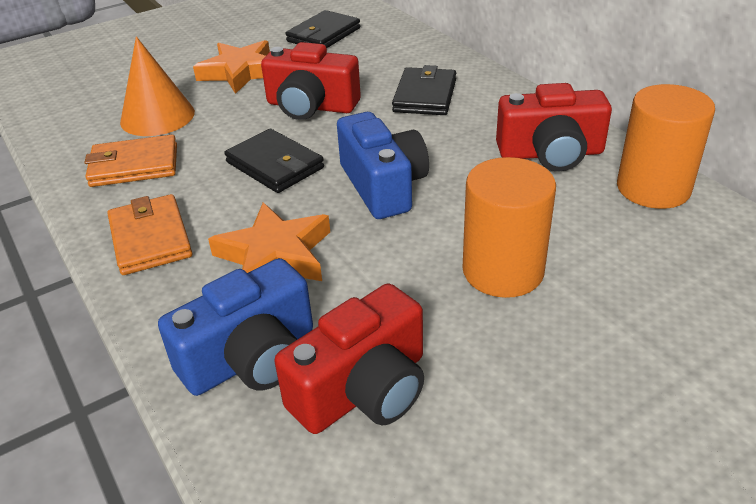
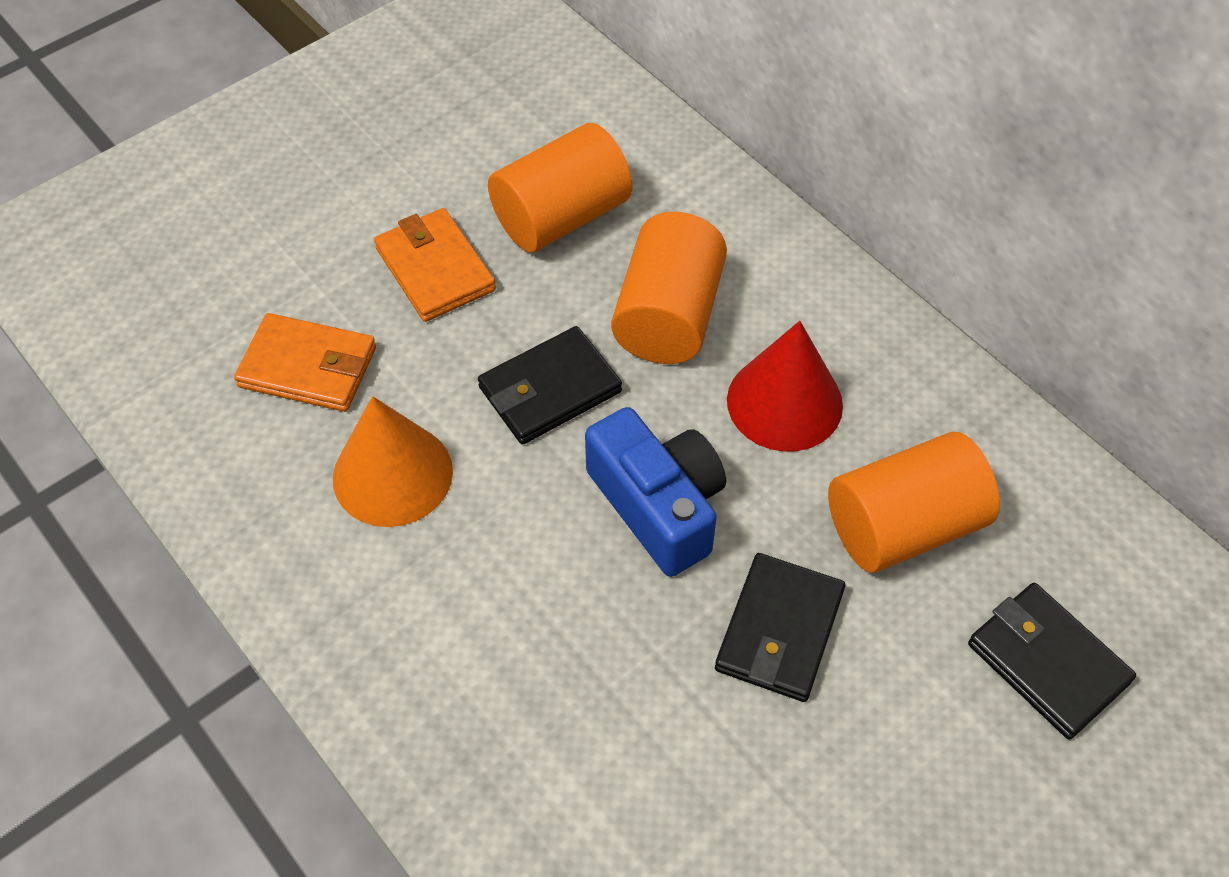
blue camera: 2 -> 1
orange cylinder: 2 -> 3
orange star: 2 -> 0
red camera: 3 -> 0
red cone: 0 -> 1

